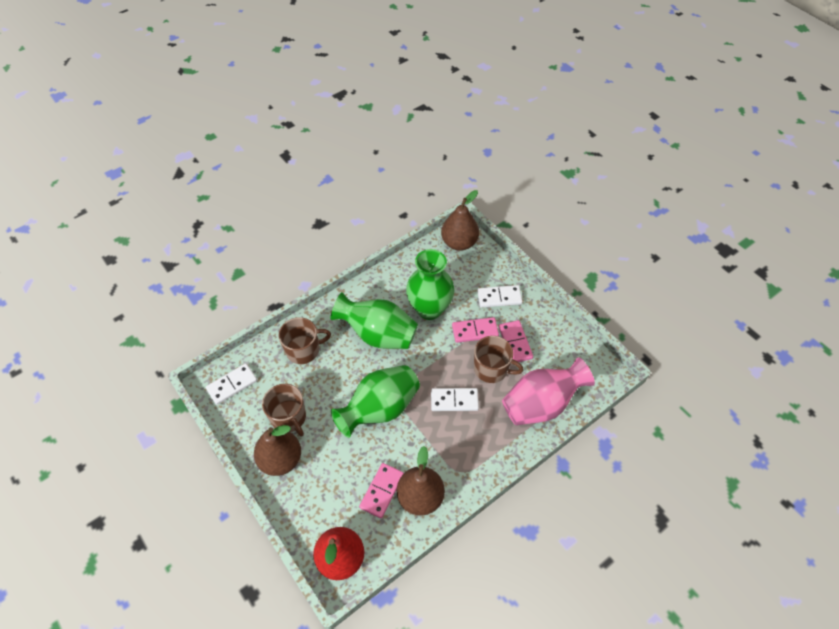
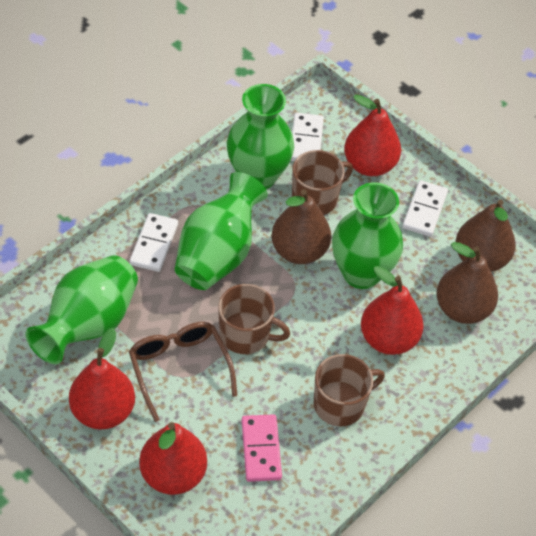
brown glasses: 0 -> 1
green vase: 3 -> 4
pink domino: 3 -> 1
pink vase: 1 -> 0
red pear: 1 -> 4

